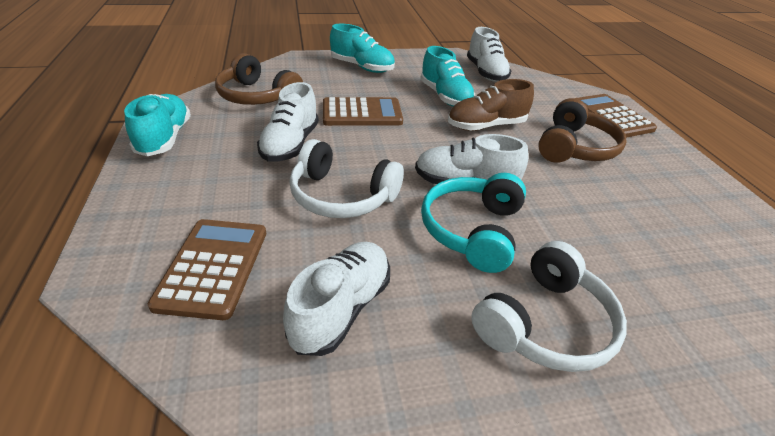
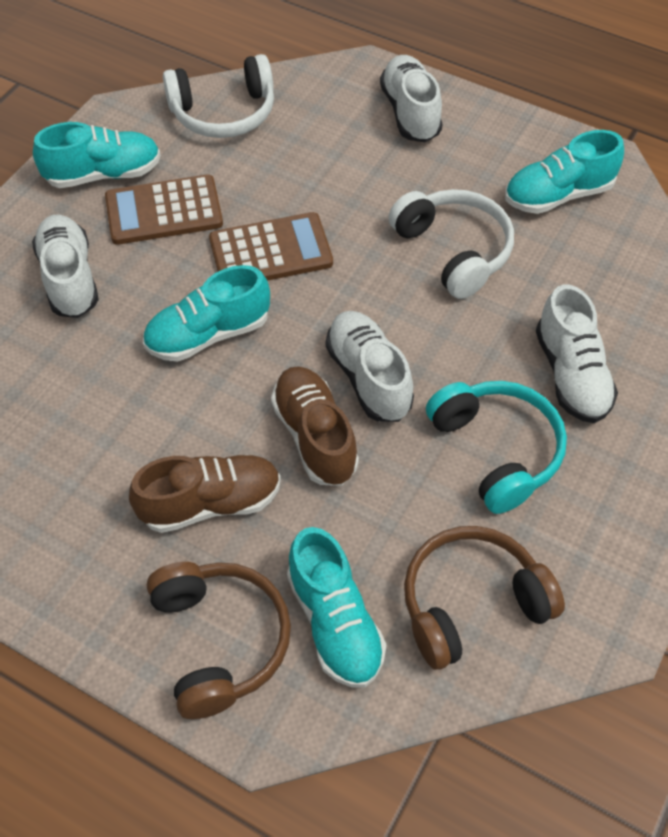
brown calculator: 3 -> 2
brown shoe: 1 -> 2
turquoise shoe: 3 -> 4

